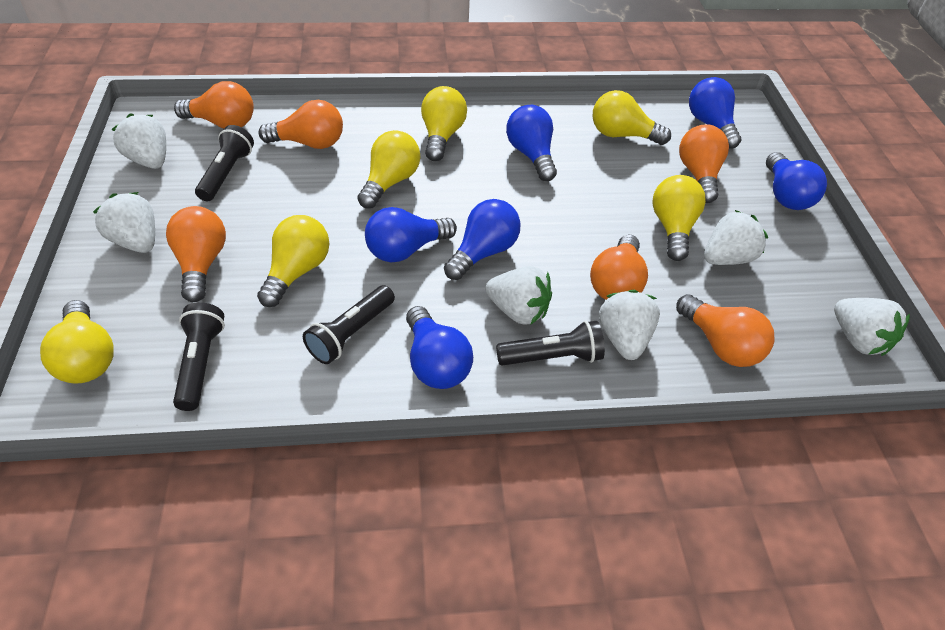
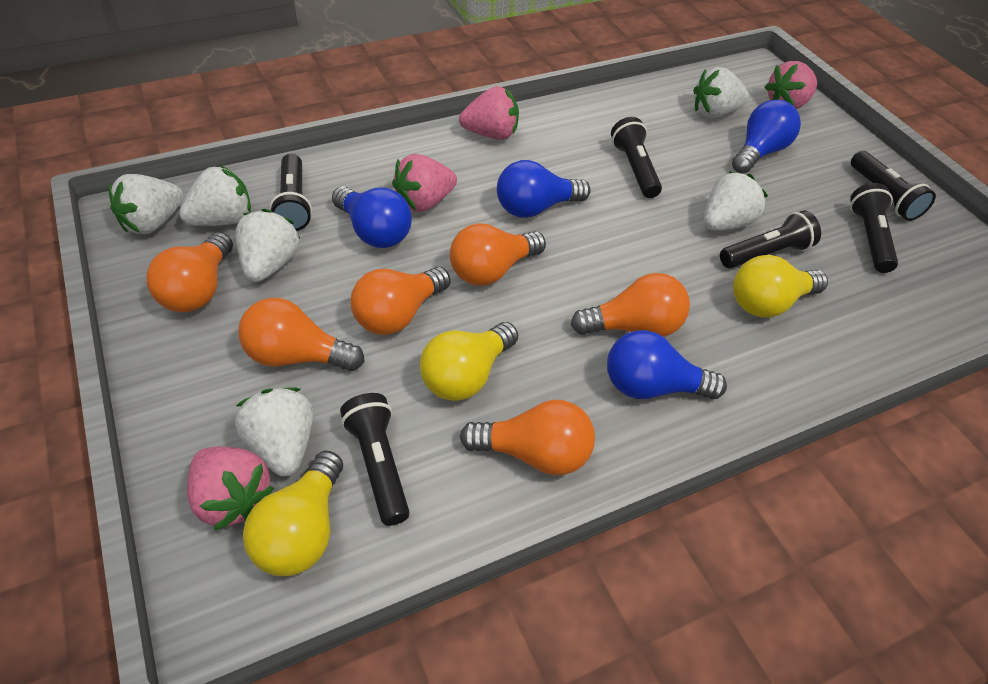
black flashlight: 4 -> 6
blue light bulb: 6 -> 4
pink strawberry: 0 -> 4
yellow light bulb: 6 -> 3

